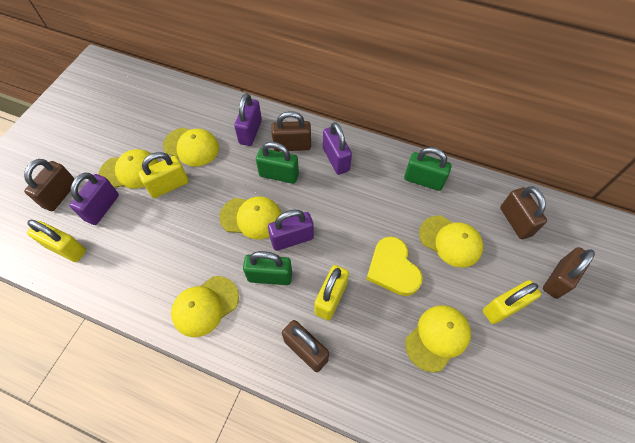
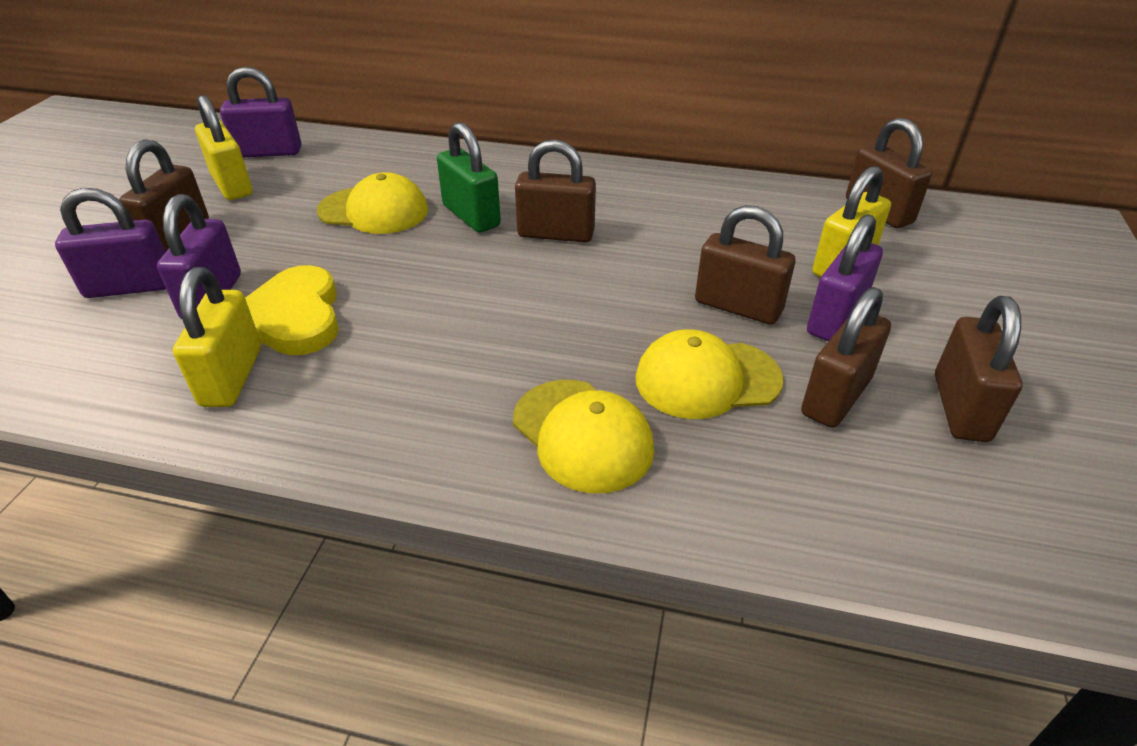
brown padlock: 5 -> 6
green padlock: 3 -> 1
yellow cap: 6 -> 3
yellow padlock: 4 -> 3

